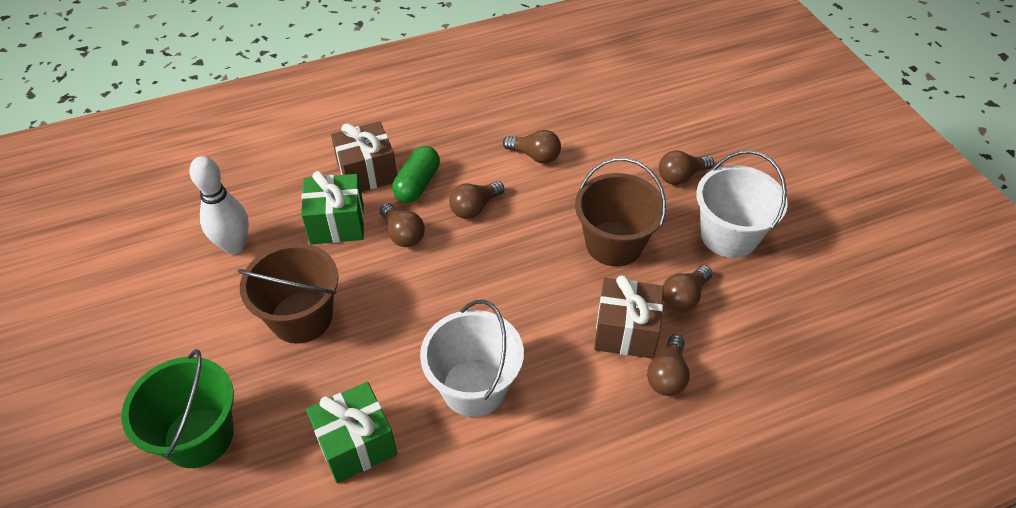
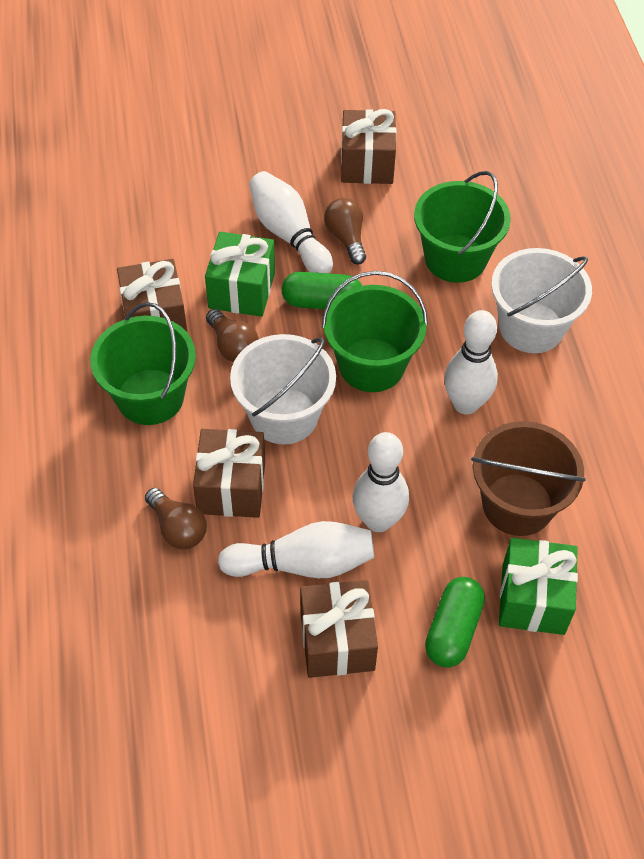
brown bucket: 2 -> 1
brown gift: 2 -> 4
brown light bulb: 6 -> 3
green bucket: 1 -> 3
green capsule: 1 -> 2
white bowling pin: 1 -> 4

